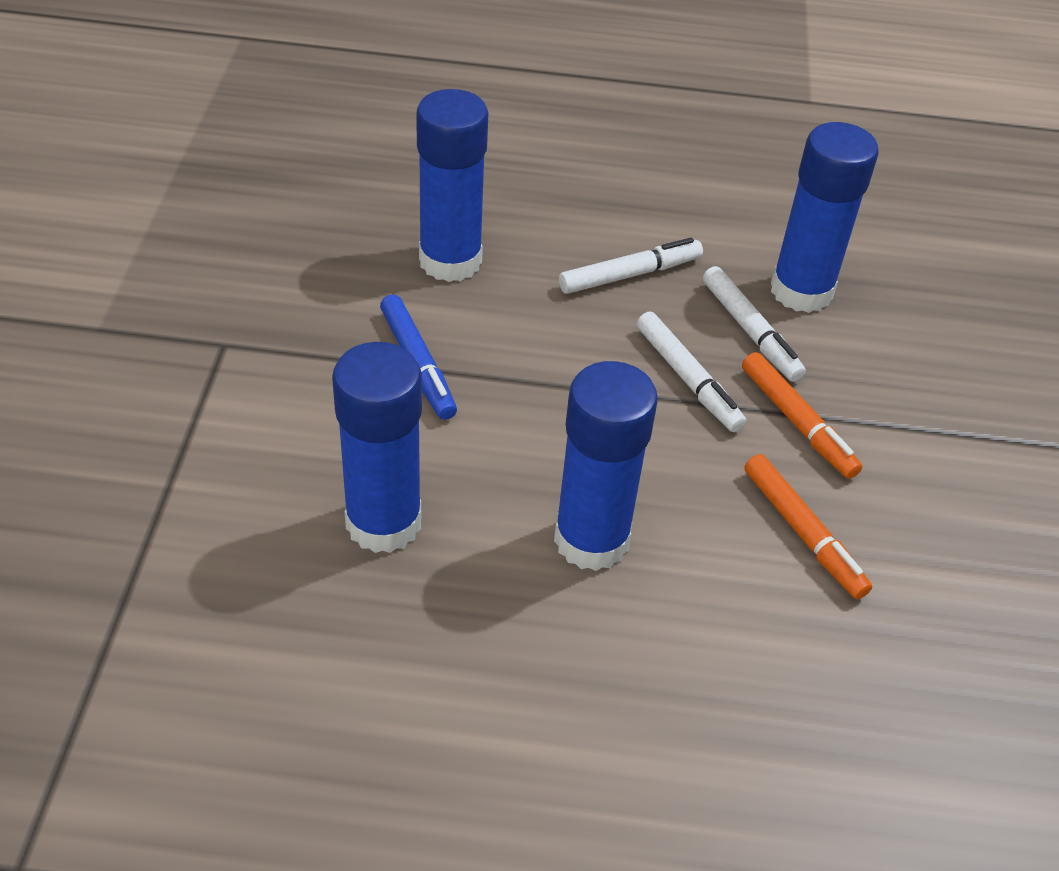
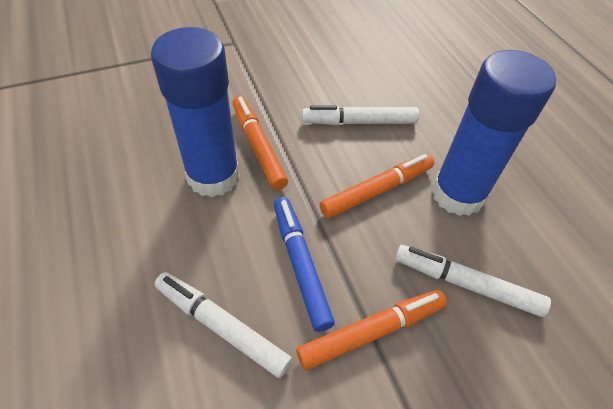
blue glue stick: 4 -> 2
orange marker: 2 -> 3

